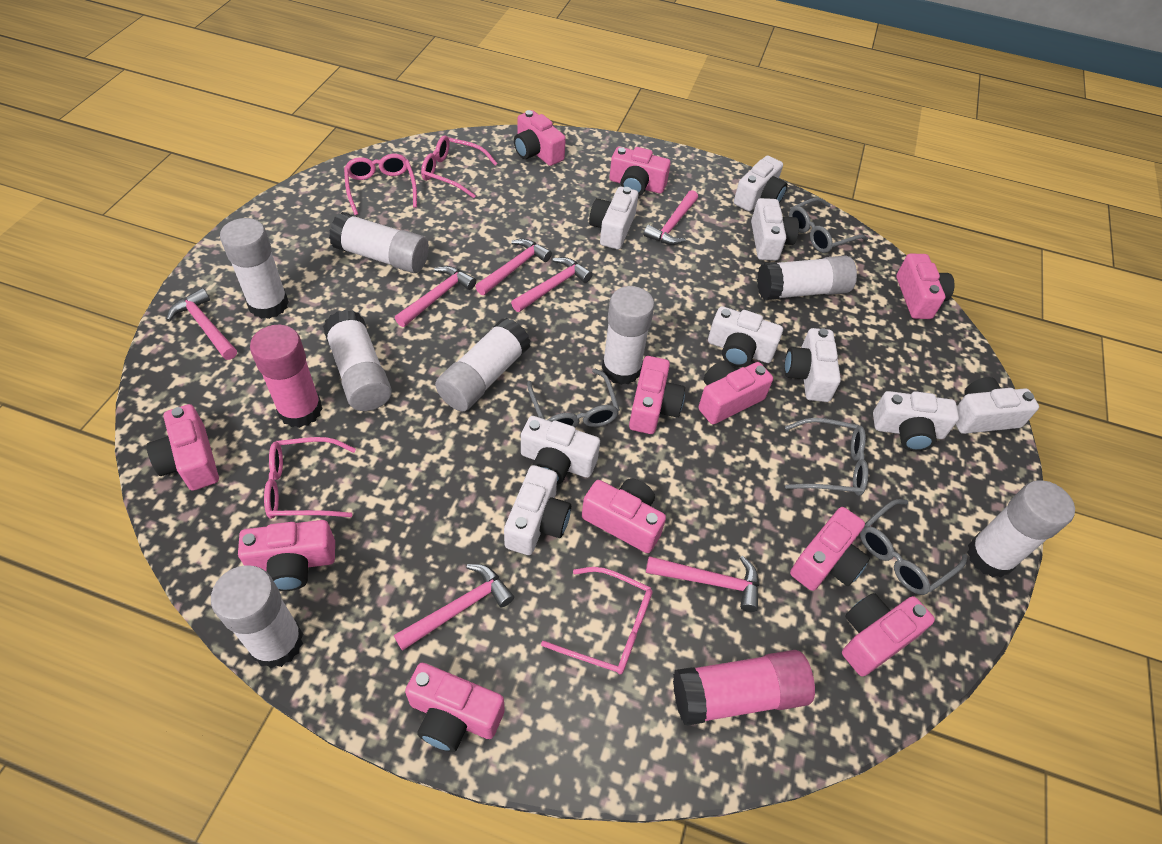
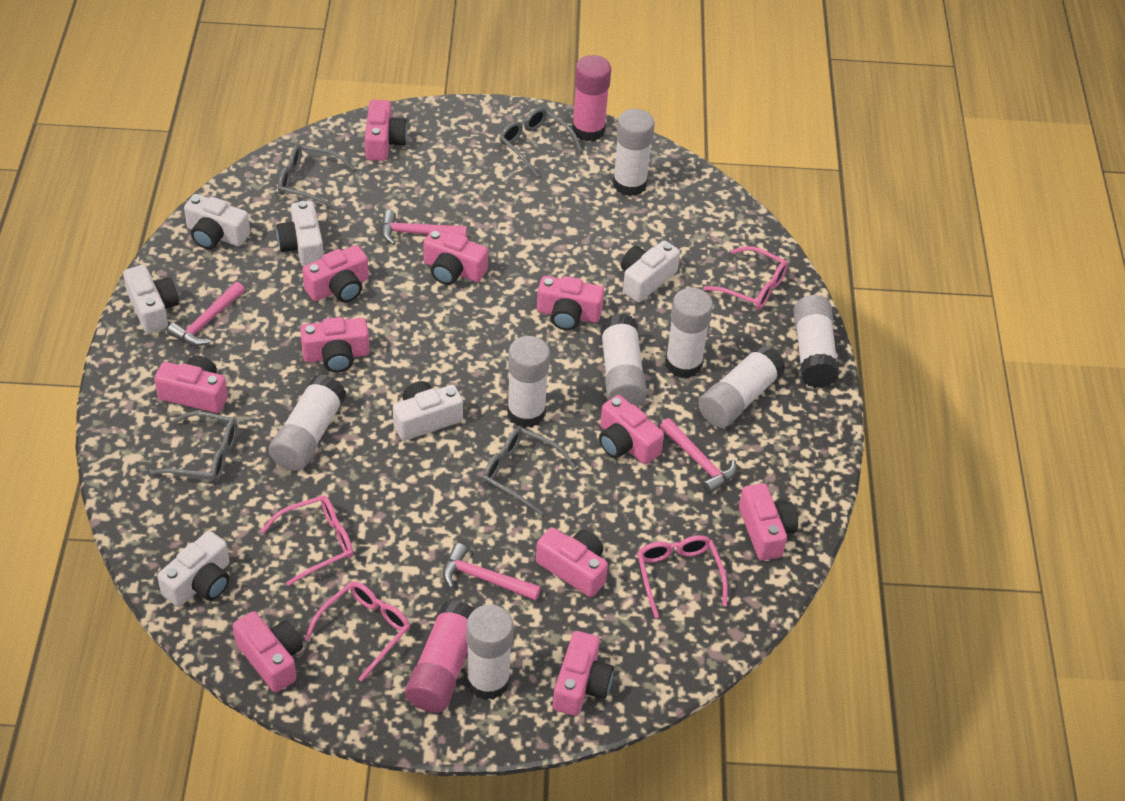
pink hammer: 7 -> 4
white camera: 9 -> 6

